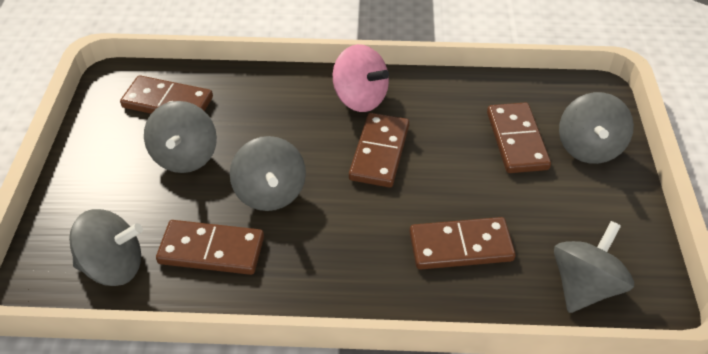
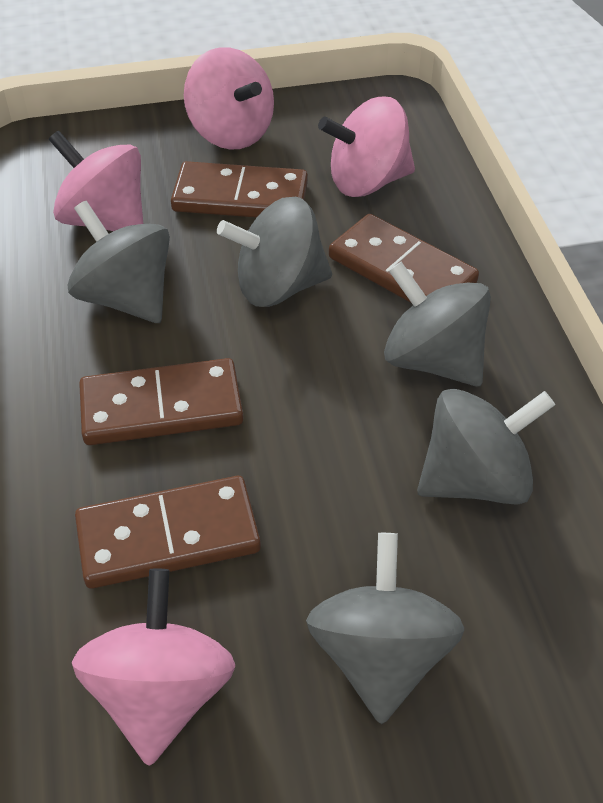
brown domino: 5 -> 4
pink spinning top: 1 -> 4

